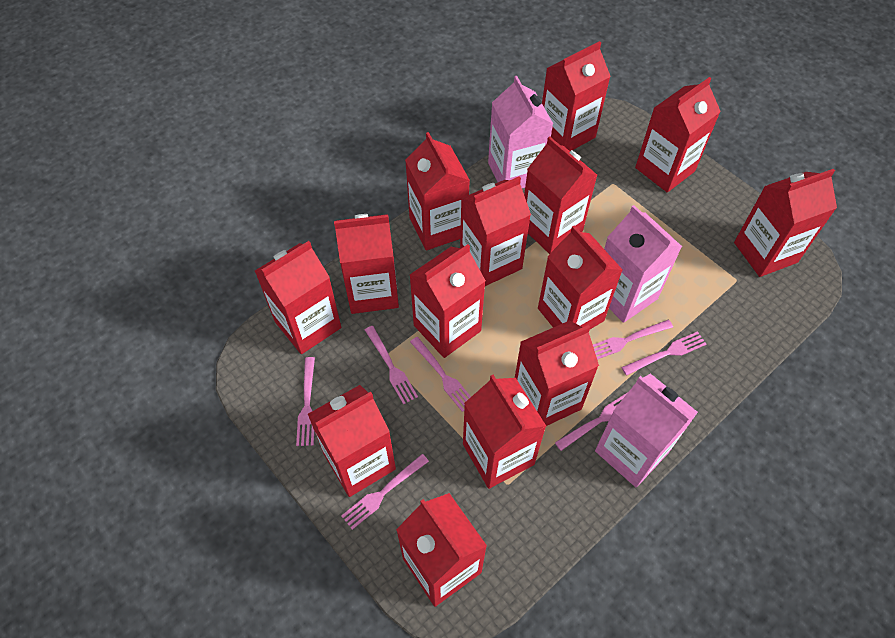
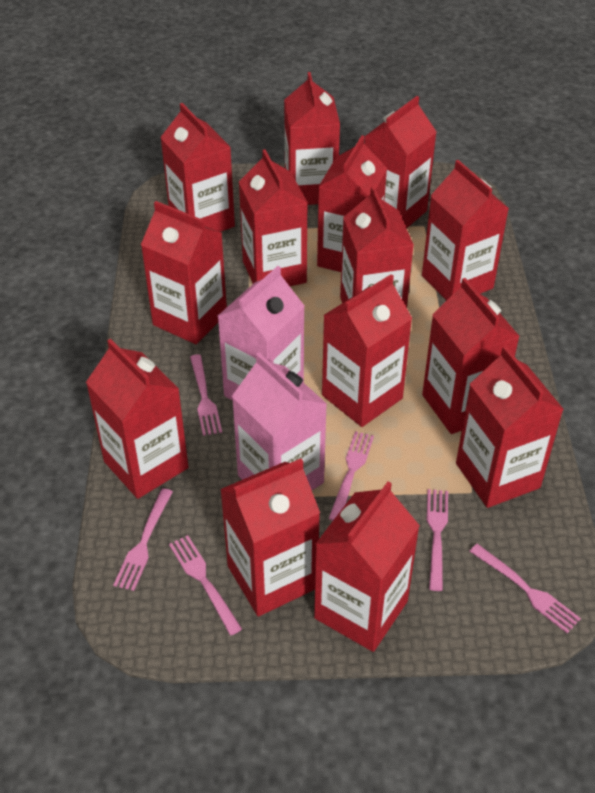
pink carton: 3 -> 2
pink fork: 7 -> 6

